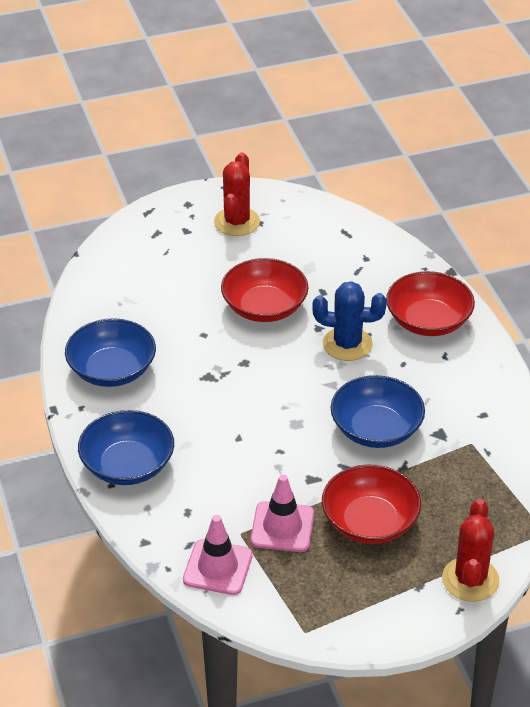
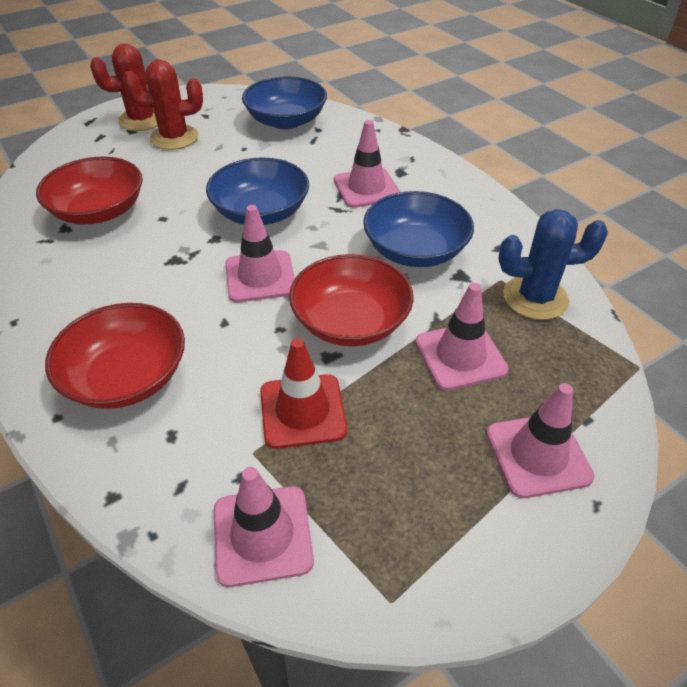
pink traffic cone: 2 -> 5
red traffic cone: 0 -> 1

